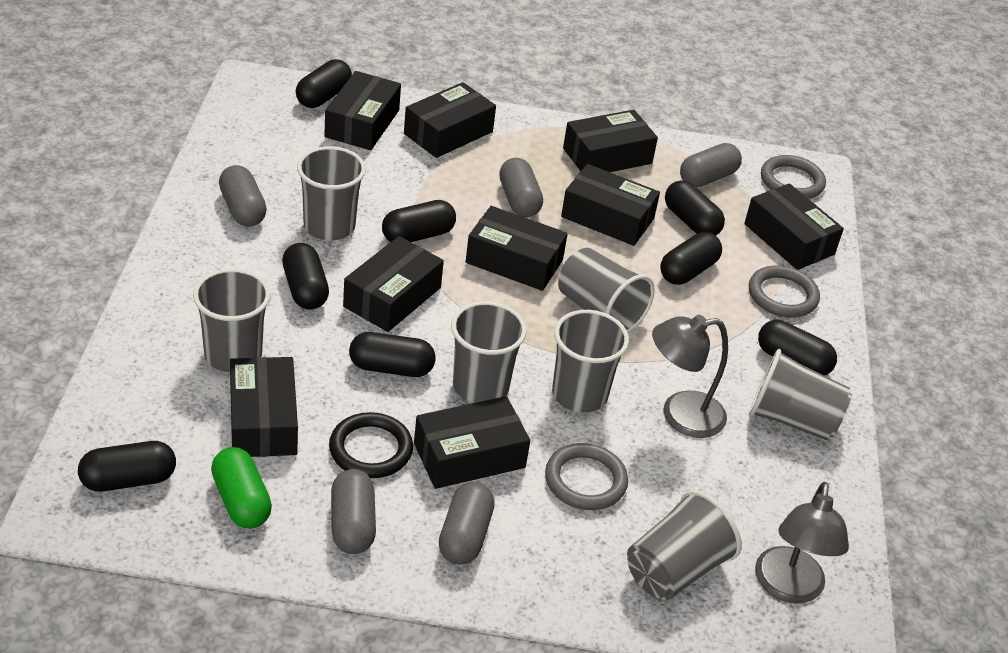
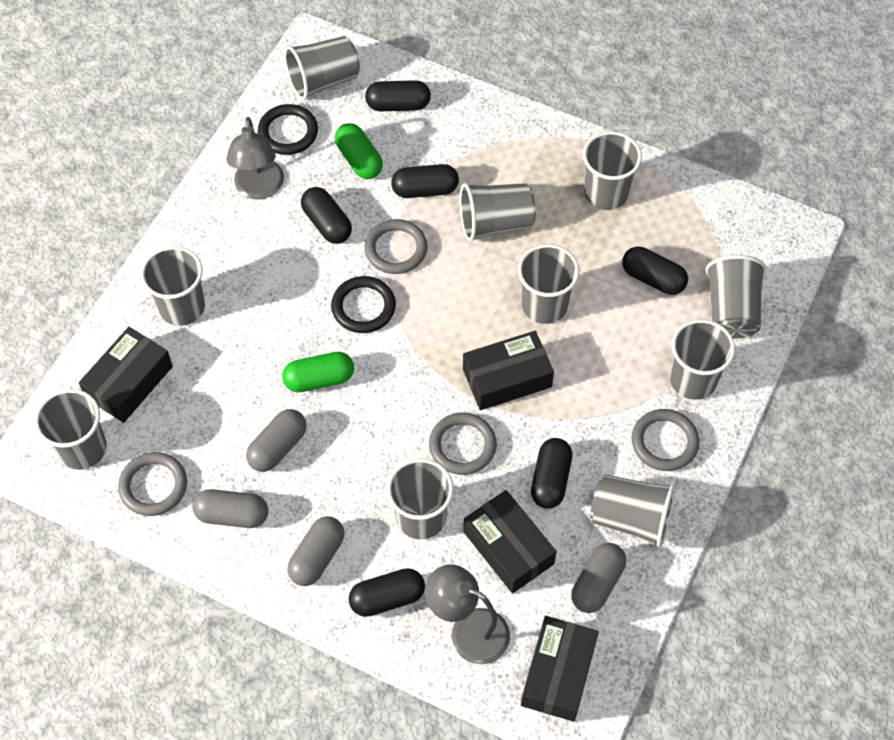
black box: 9 -> 4
black capsule: 8 -> 6
black ring: 1 -> 2
green capsule: 1 -> 2
grey capsule: 5 -> 4
grey cup: 7 -> 10
grey ring: 3 -> 4

